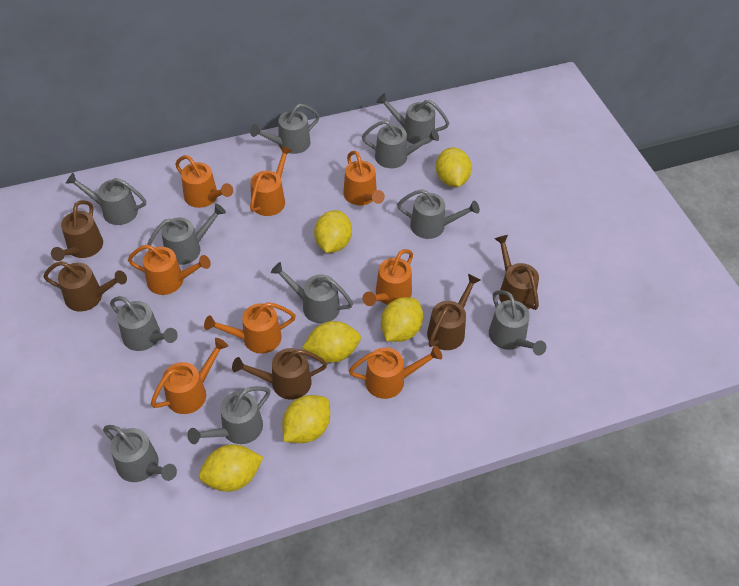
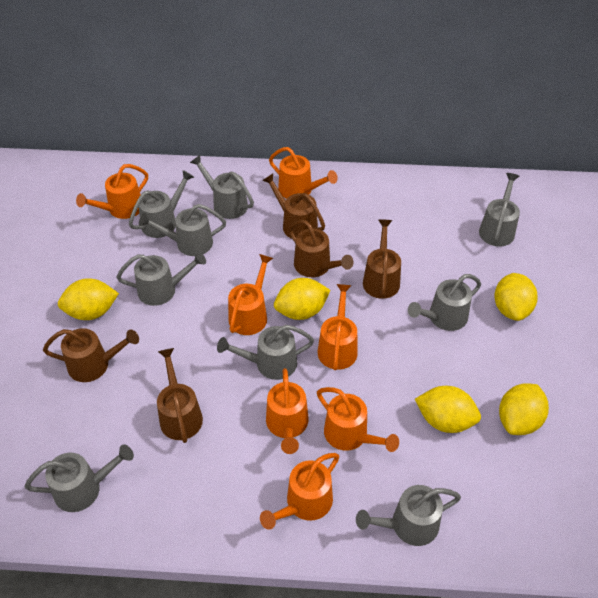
grey watering can: 11 -> 9
orange watering can: 8 -> 7
yellow lemon: 6 -> 5

